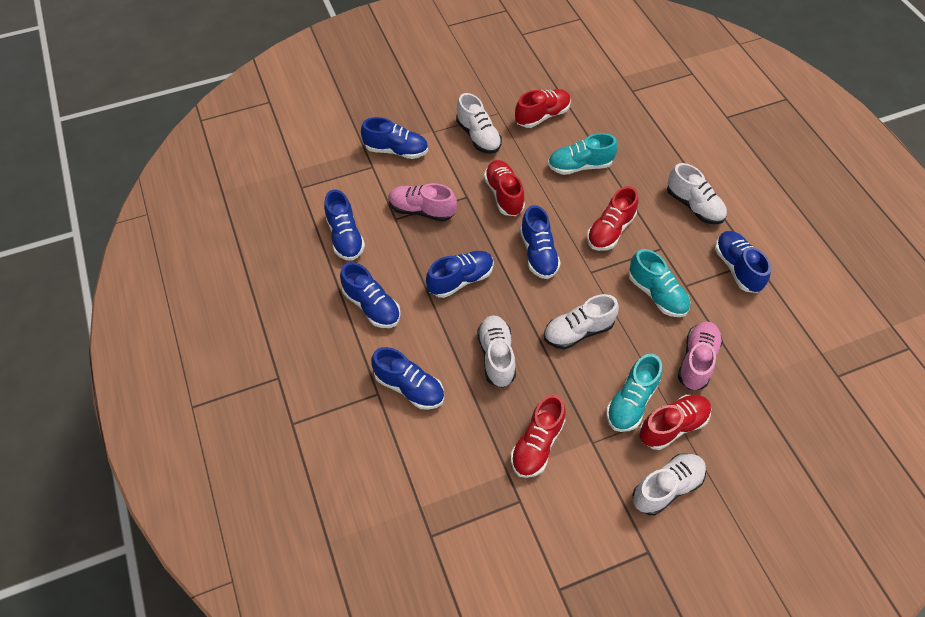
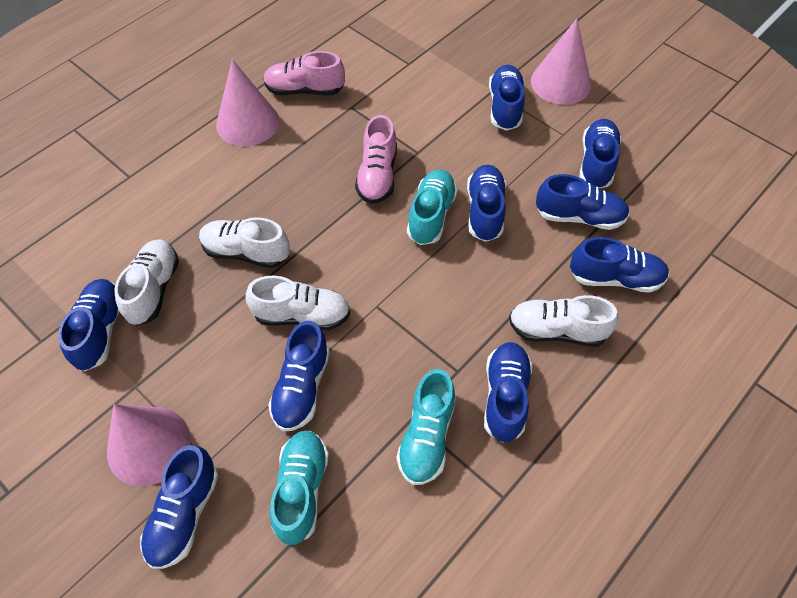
blue shoe: 7 -> 9
pink cone: 0 -> 3
red shoe: 5 -> 0
white shoe: 5 -> 4

